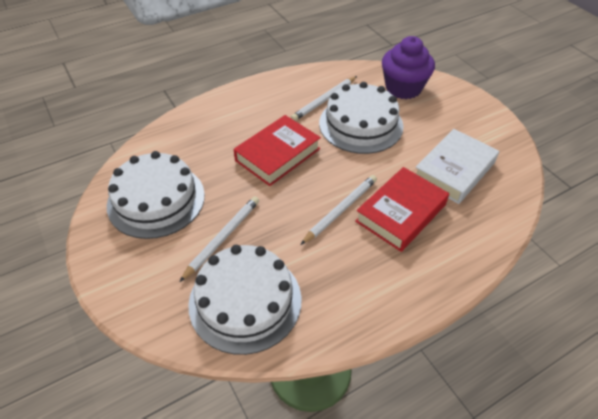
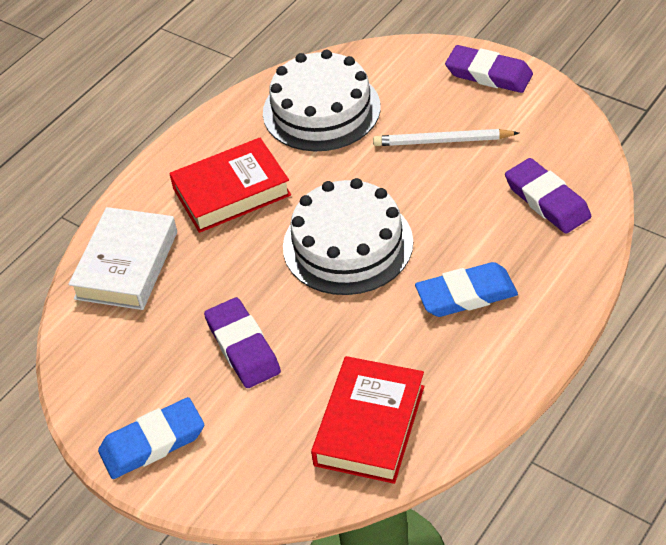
blue eraser: 0 -> 2
purple cupcake: 1 -> 0
purple eraser: 0 -> 3
white cake: 3 -> 2
white pencil: 3 -> 1

